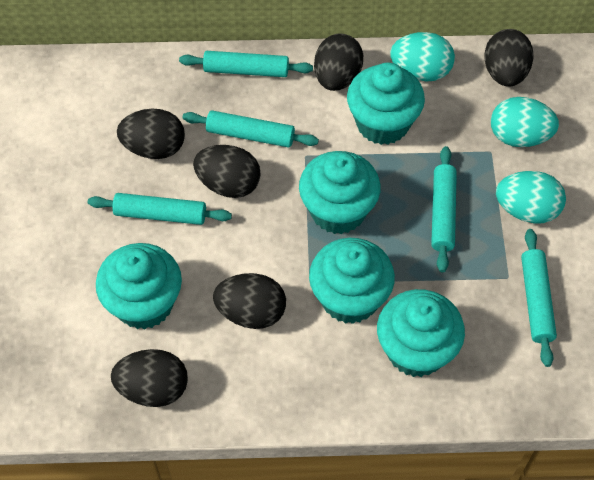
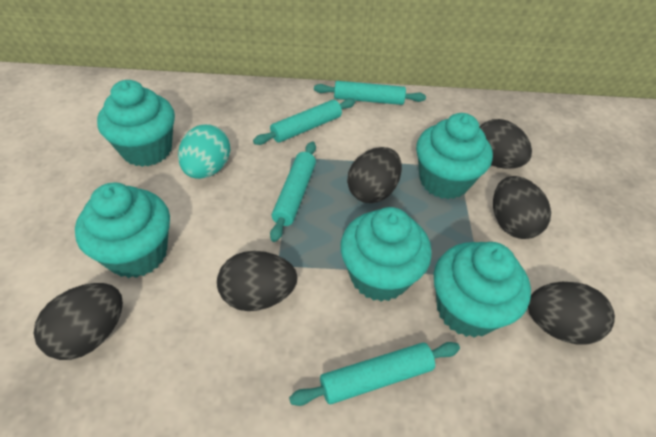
turquoise egg: 3 -> 1
turquoise rolling pin: 5 -> 4

